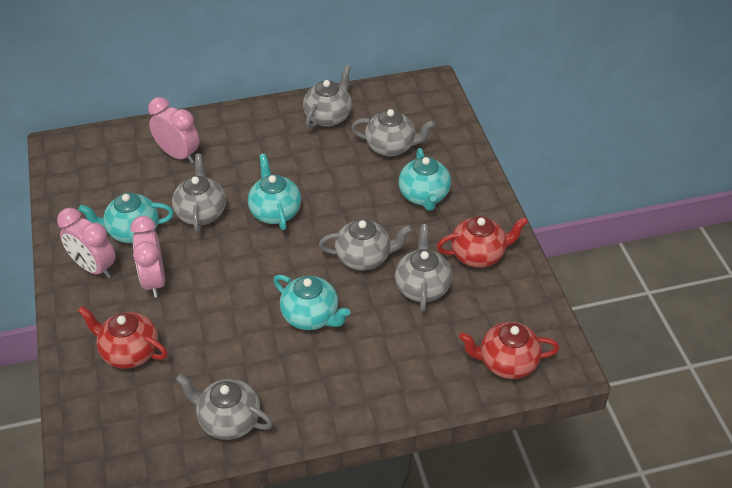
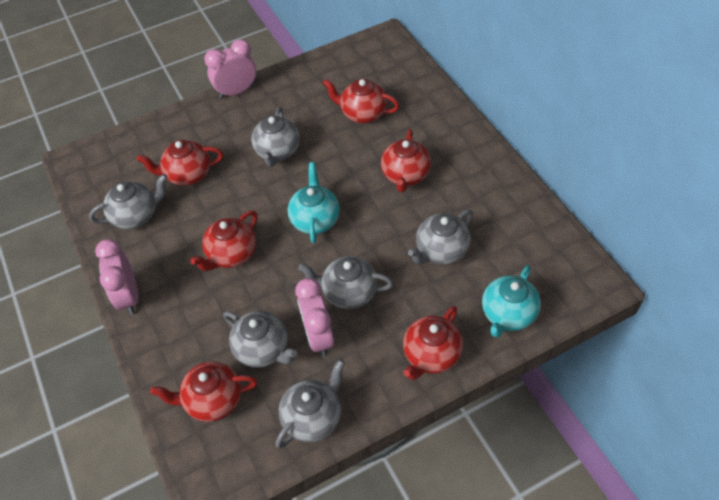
red teapot: 3 -> 6
turquoise teapot: 4 -> 2

